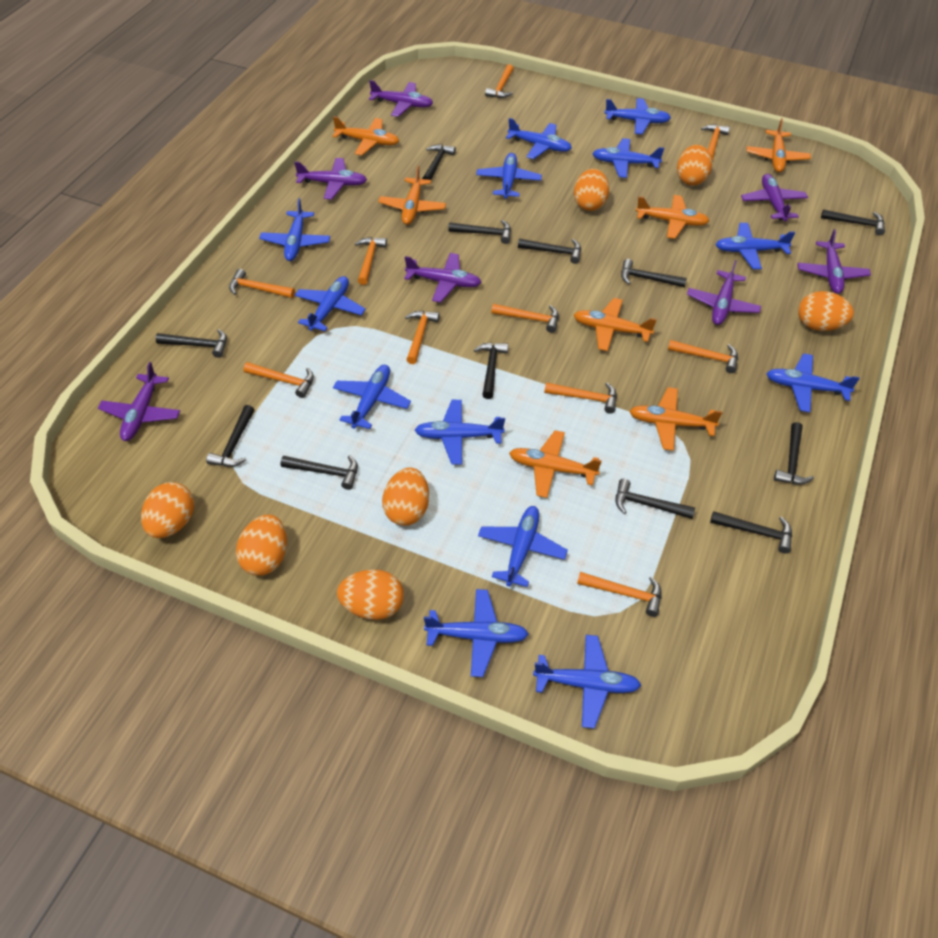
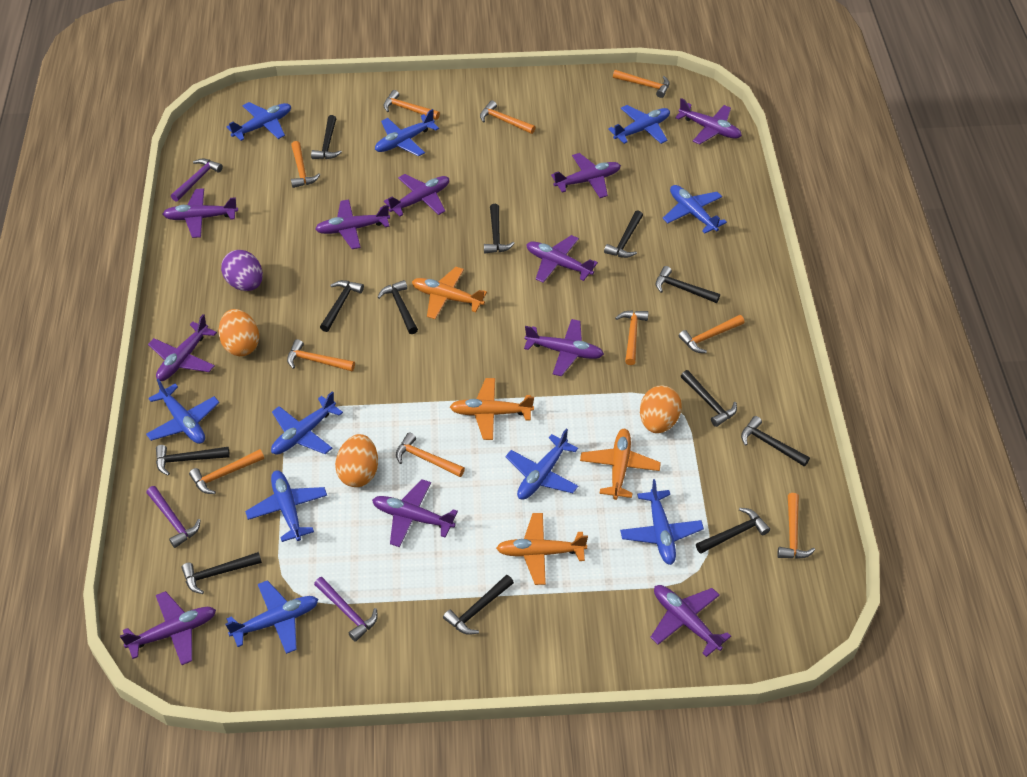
blue plane: 13 -> 10
orange egg: 7 -> 3
orange plane: 7 -> 4
purple egg: 0 -> 1
purple hammer: 0 -> 3
purple plane: 7 -> 11

